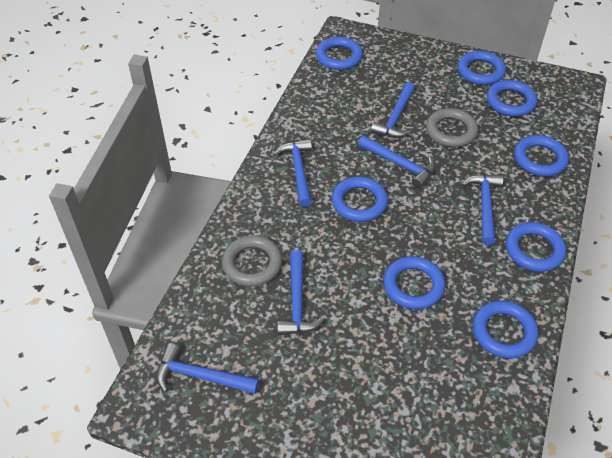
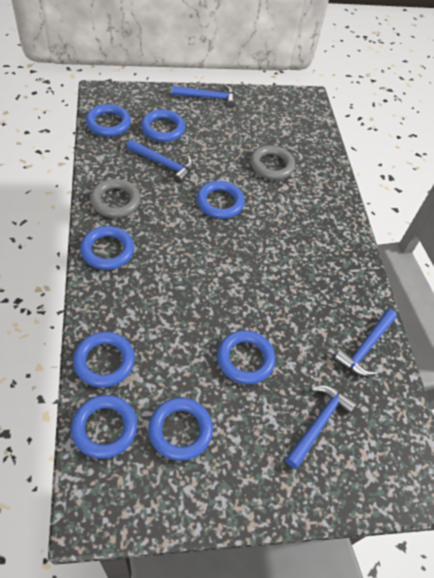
blue hammer: 6 -> 4

